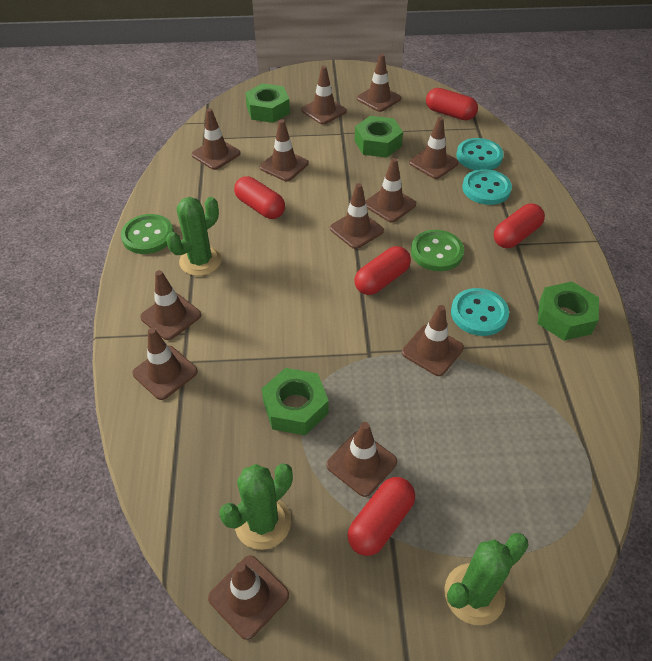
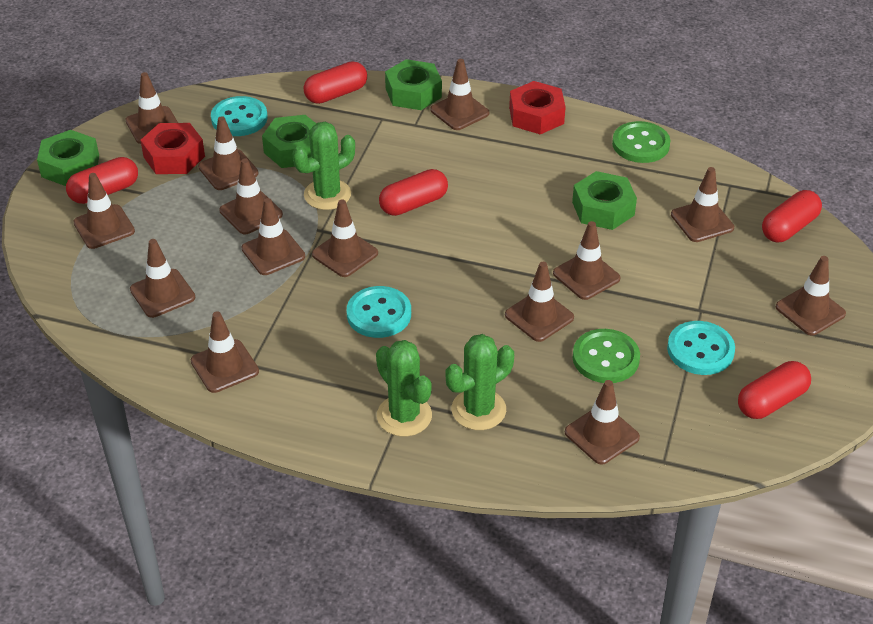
brown traffic cone: 12 -> 14
red nut: 0 -> 2

